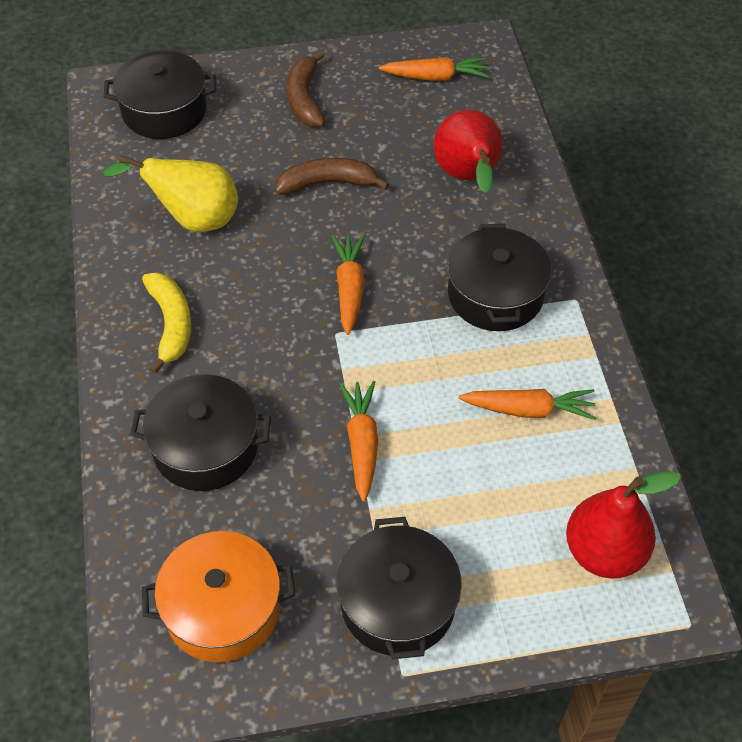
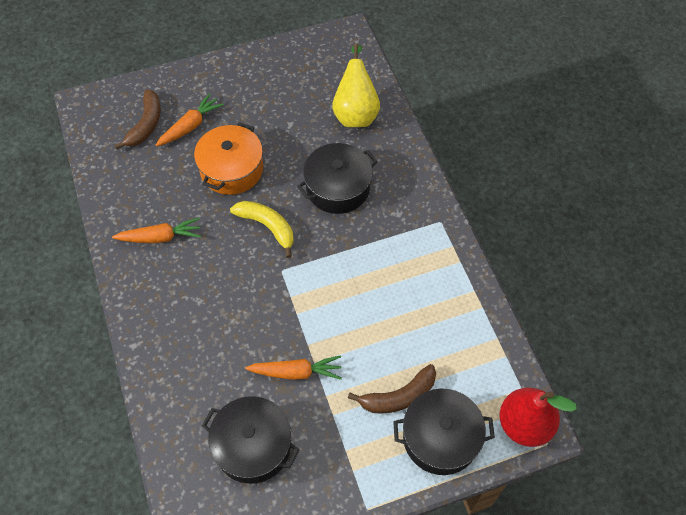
black pot: 4 -> 3
orange carrot: 4 -> 3
red pear: 2 -> 1

